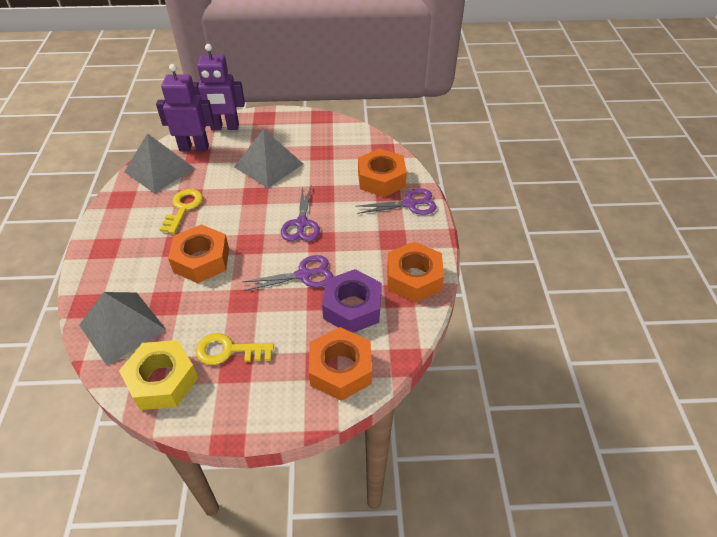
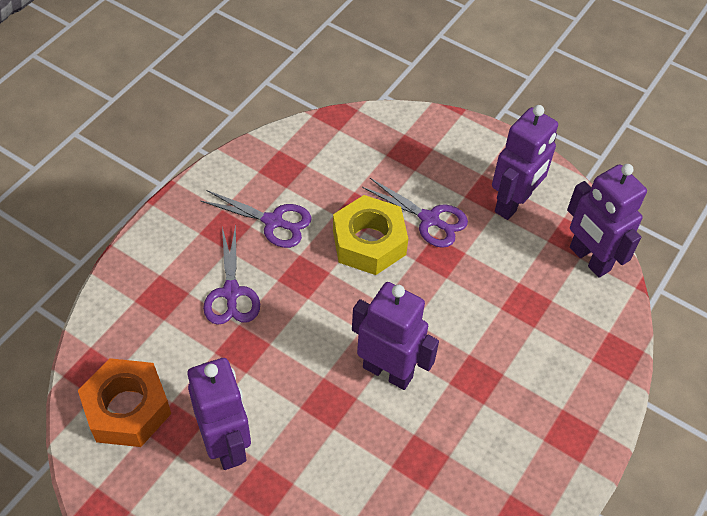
grey pyramid: 3 -> 0
orange nut: 4 -> 1
purple nut: 1 -> 0
purple robot: 2 -> 4
yellow key: 2 -> 0

